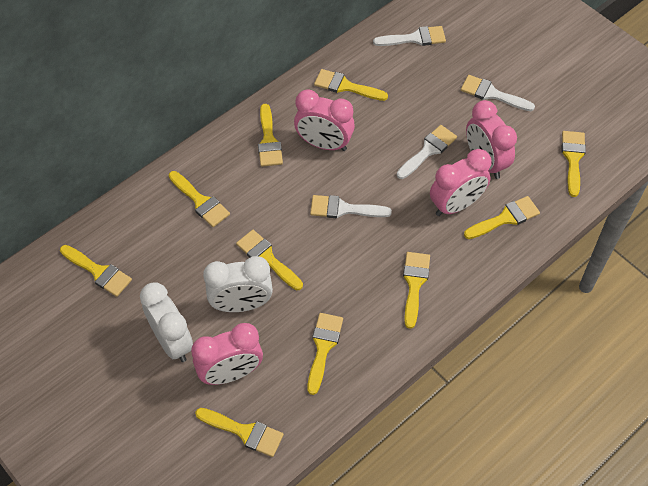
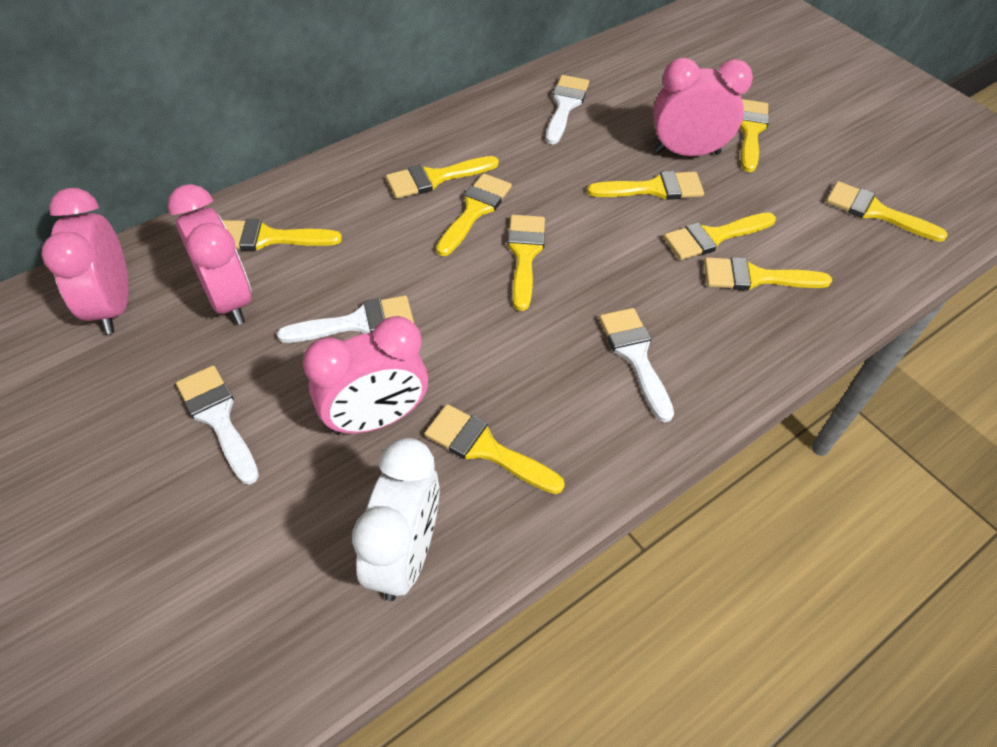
white clock: 2 -> 1

